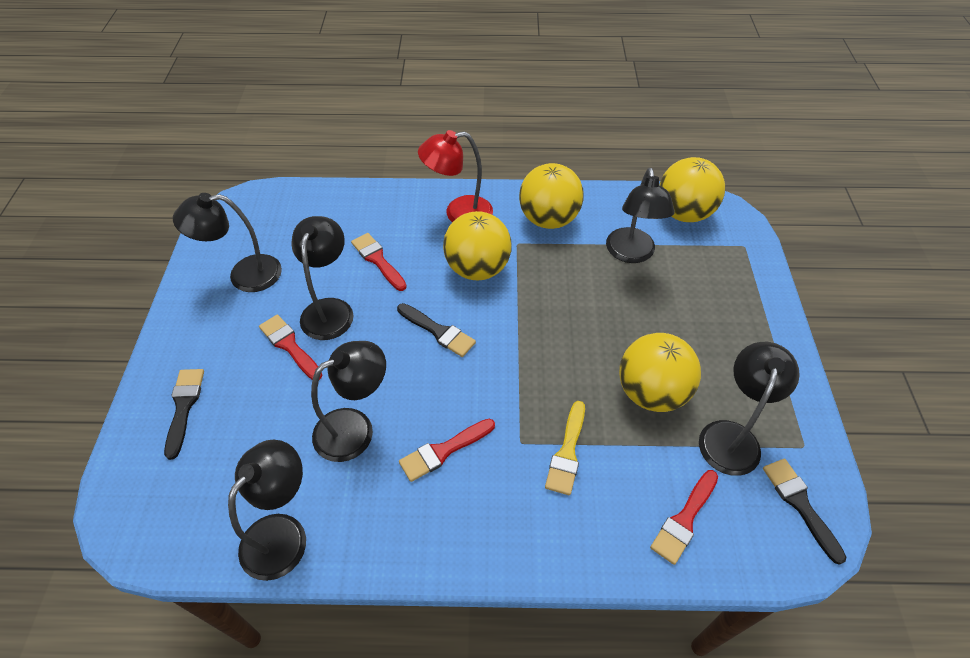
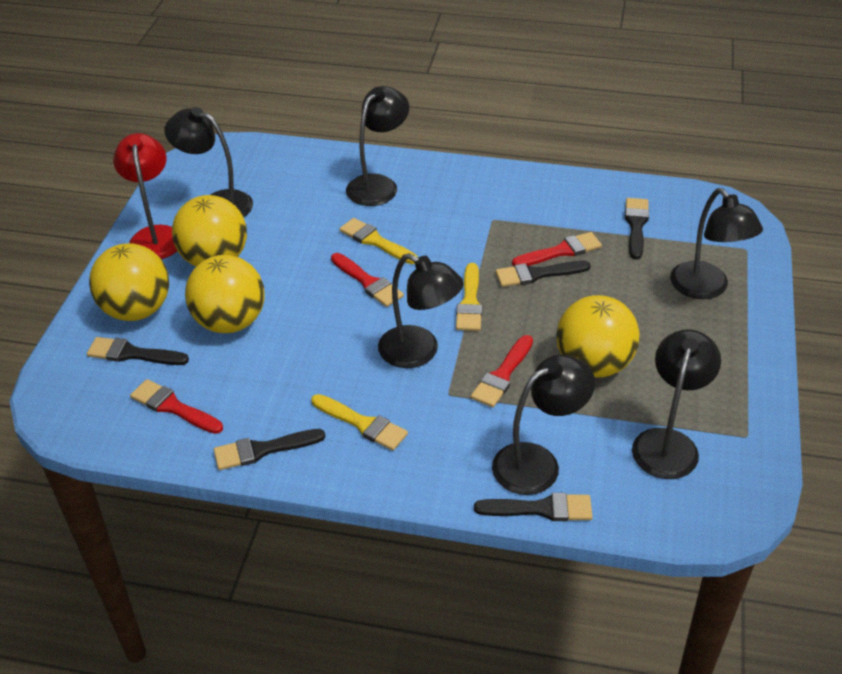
black brush: 3 -> 5
yellow brush: 1 -> 3

